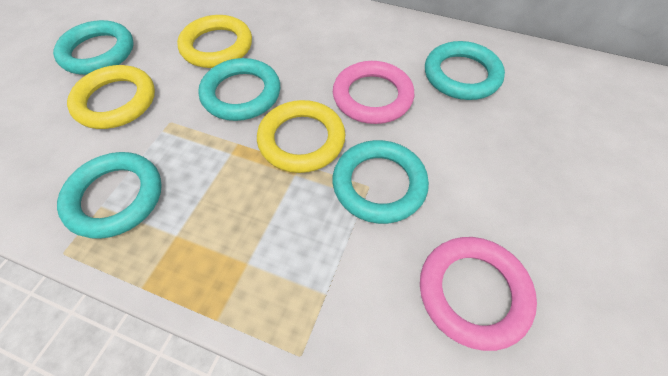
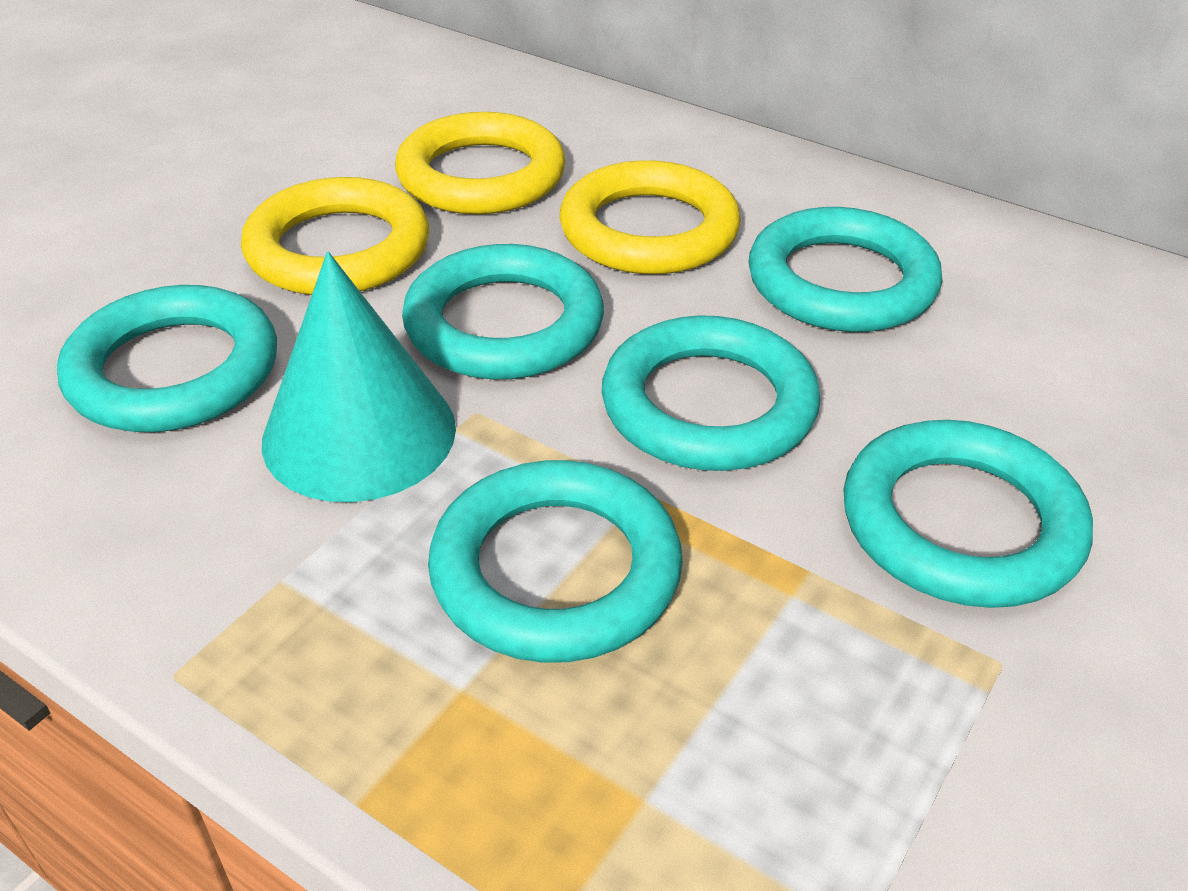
pink ring: 2 -> 0
turquoise cone: 0 -> 1
turquoise ring: 5 -> 6

